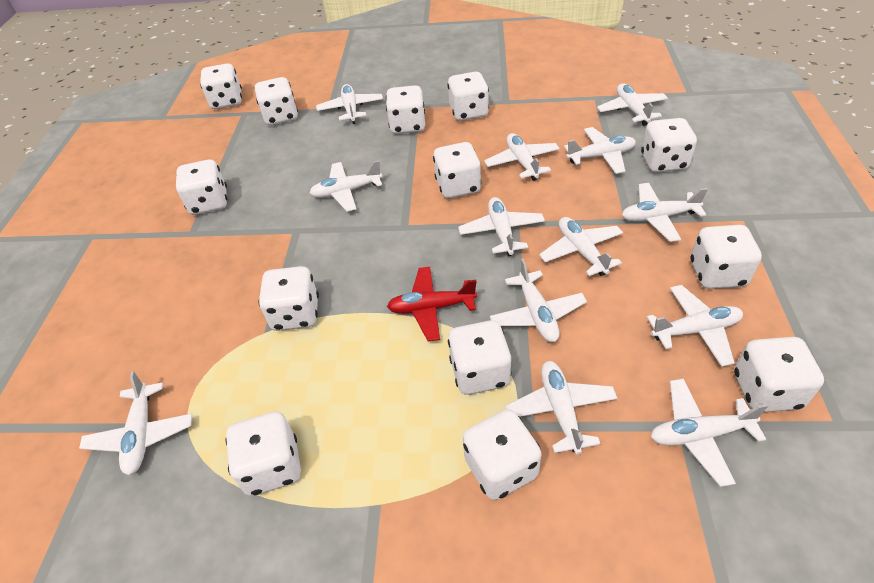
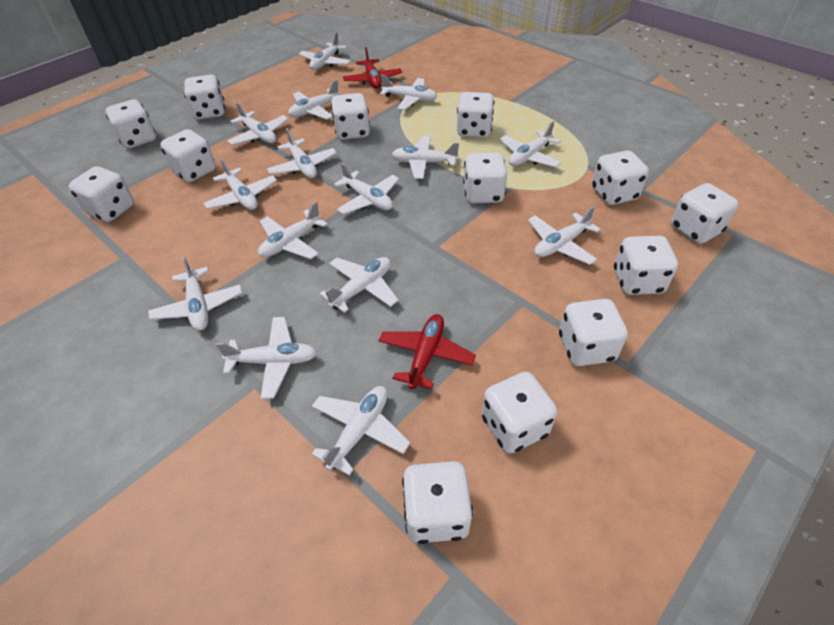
red plane: 1 -> 2
white plane: 13 -> 15

